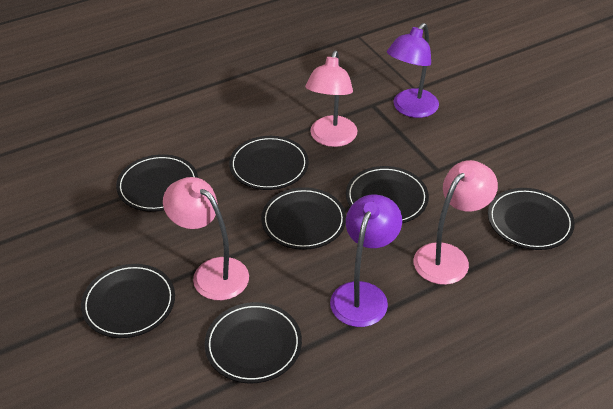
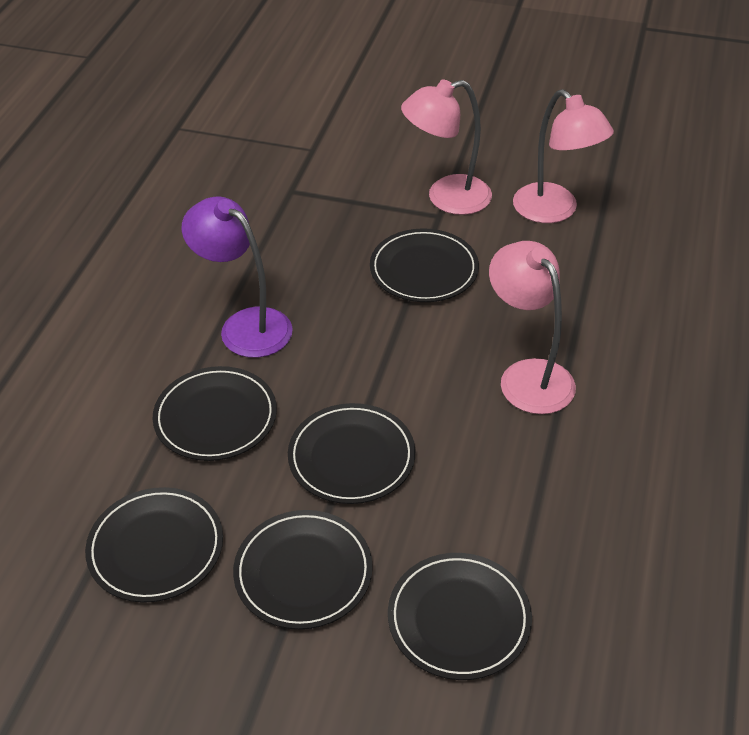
black plate: 7 -> 6
purple lamp: 2 -> 1

